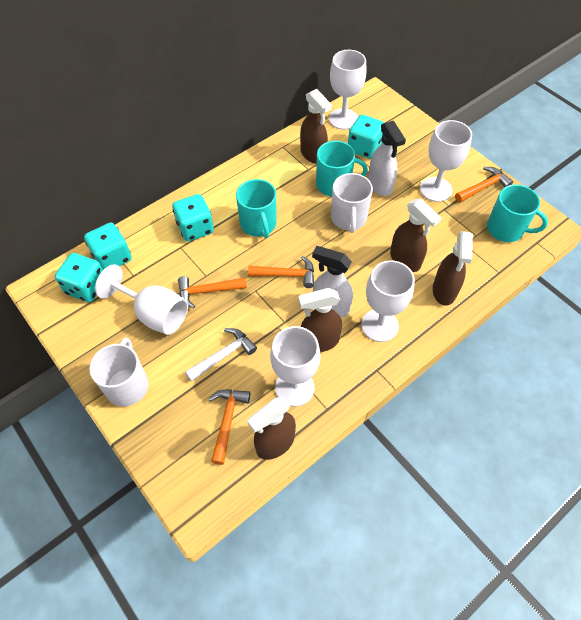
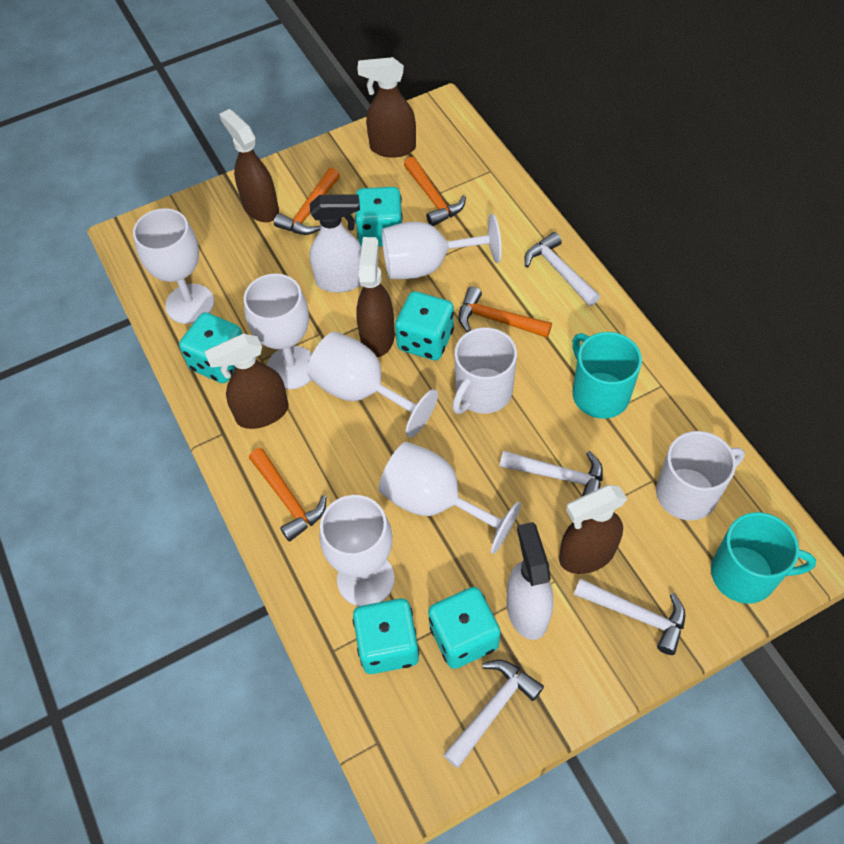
turquoise dice: 4 -> 5
turquoise mug: 3 -> 2
white goblet: 5 -> 6
white hammer: 1 -> 4

